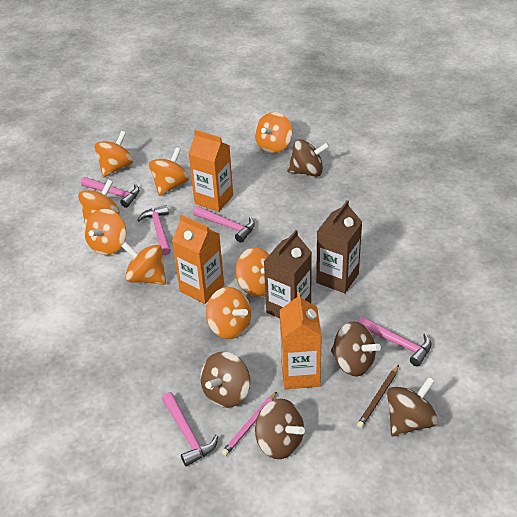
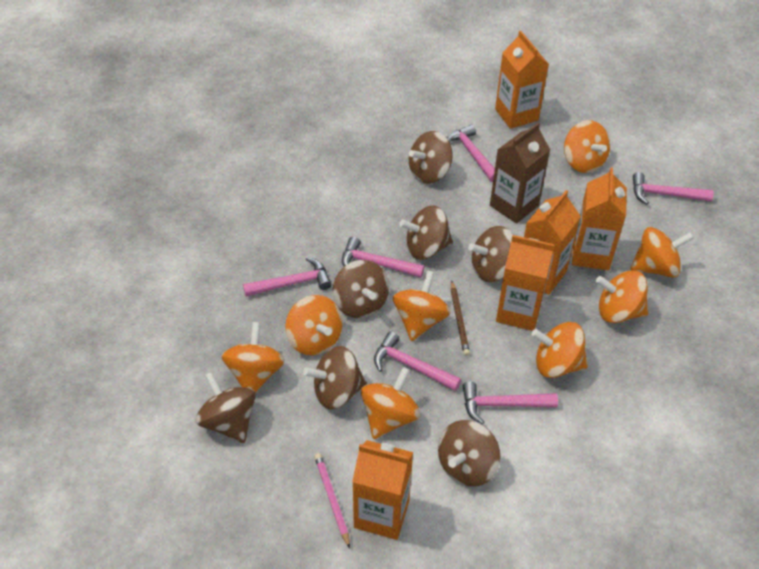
brown carton: 2 -> 1
brown spinning top: 5 -> 7
orange carton: 3 -> 5
pink hammer: 5 -> 6

